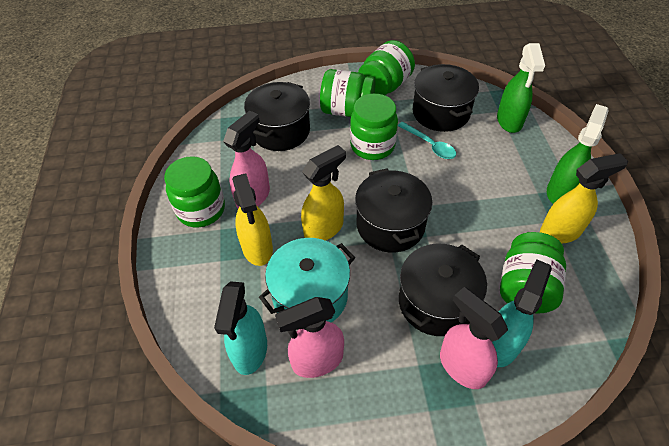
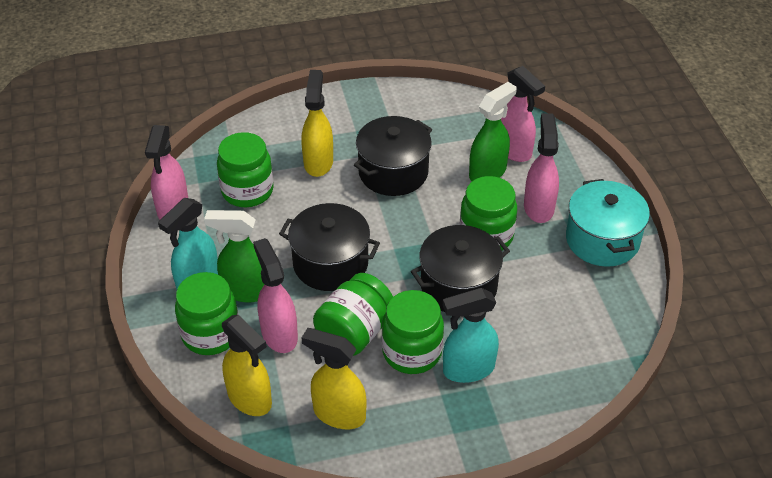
black pot: 4 -> 3
pink spray bottle: 3 -> 4
turquoise spoon: 1 -> 0

